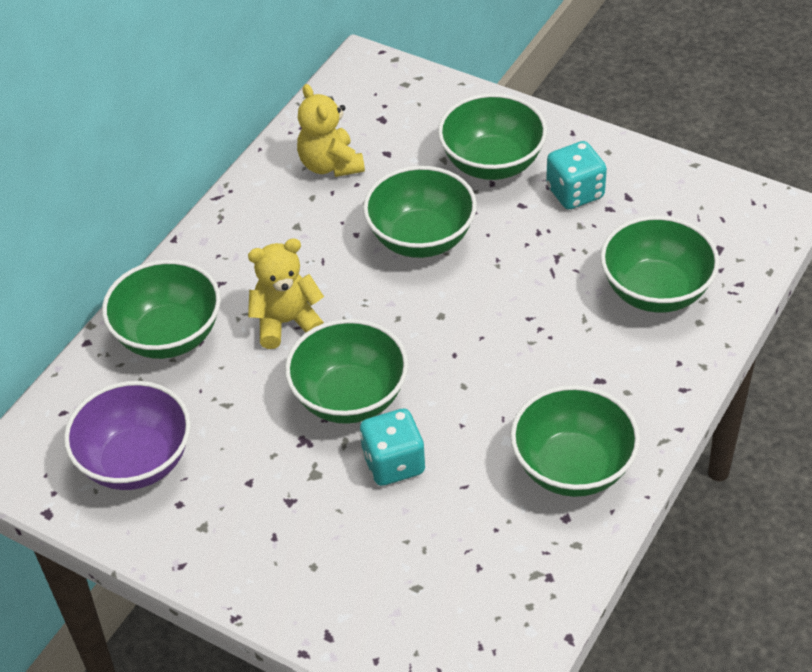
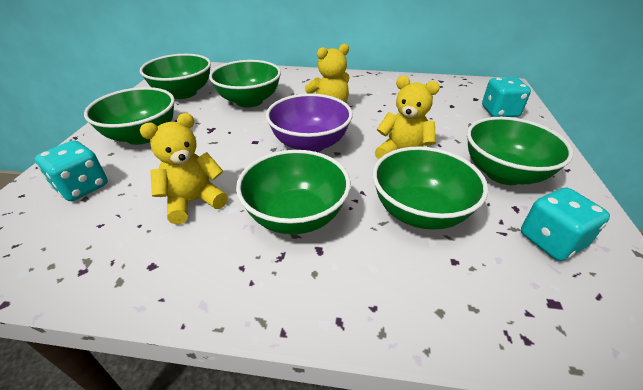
turquoise dice: 2 -> 3
yellow teddy bear: 2 -> 3

